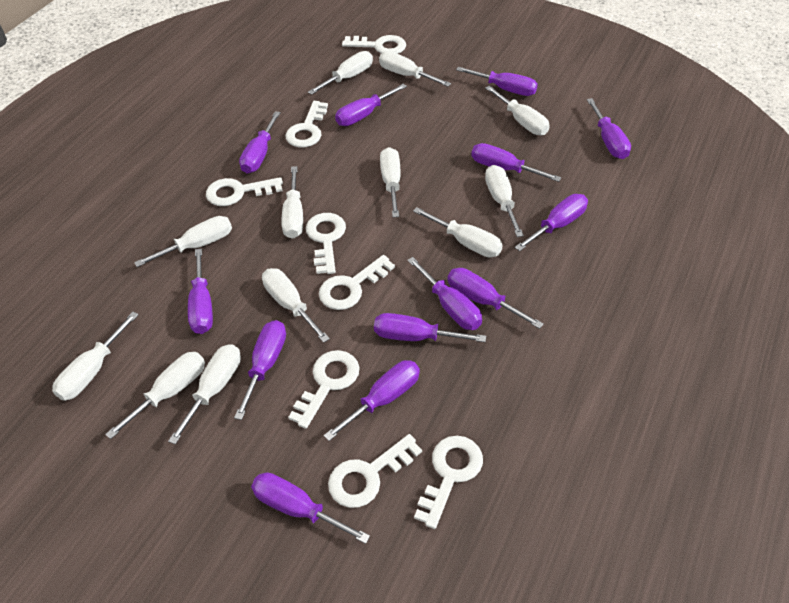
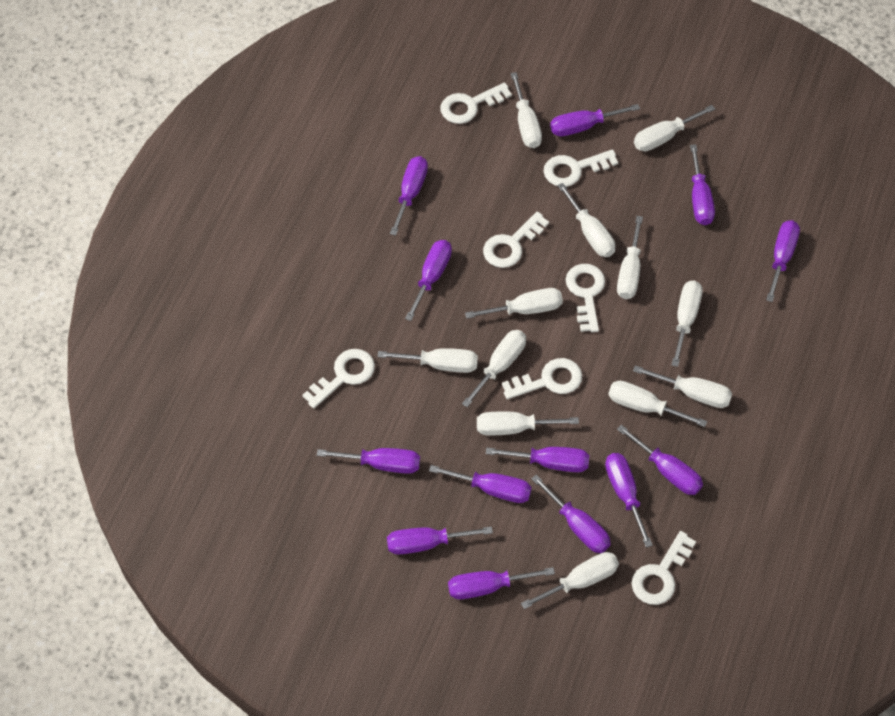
white key: 8 -> 7

